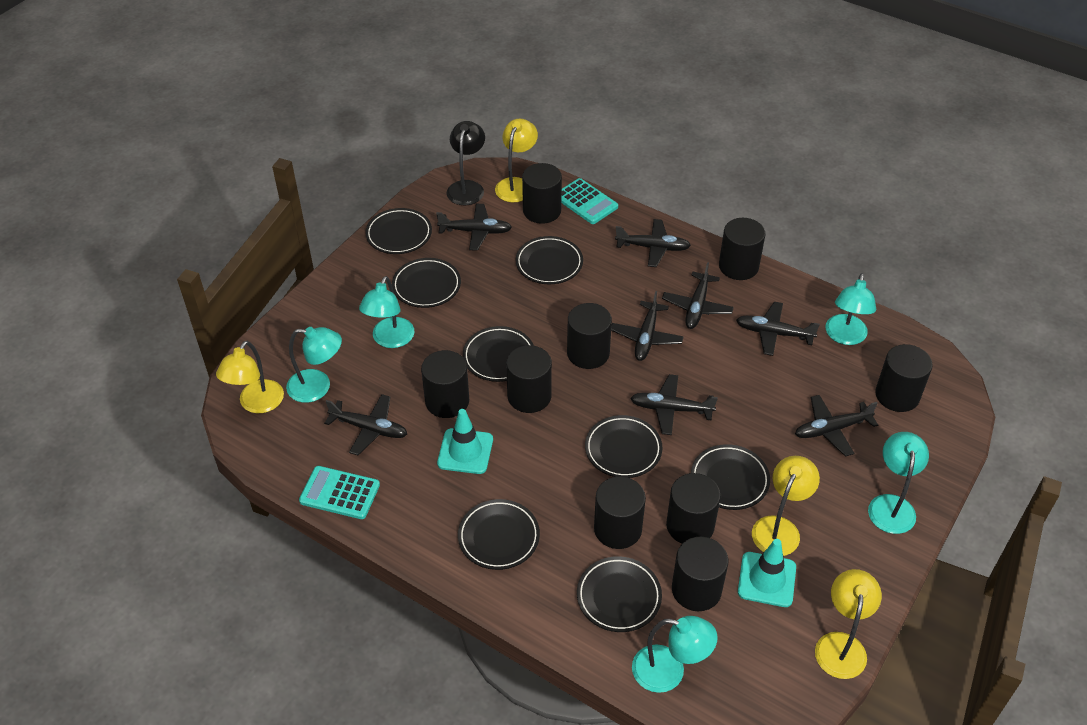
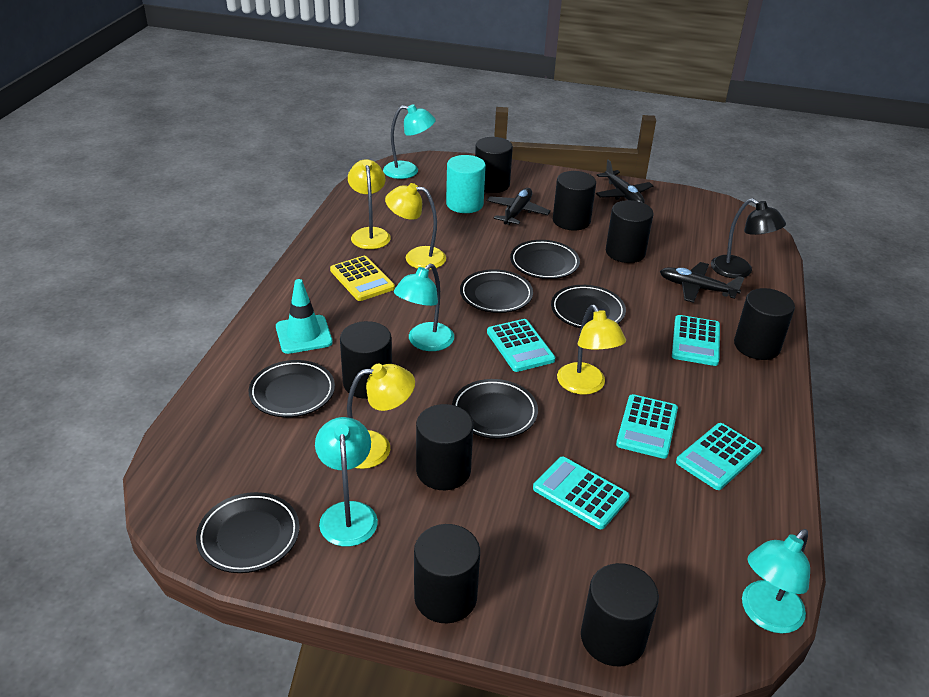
black cylinder: 9 -> 8
black plane: 8 -> 3
black plate: 8 -> 6
turquoise calculator: 2 -> 5
turquoise cylinder: 0 -> 1
turquoise lamp: 5 -> 4
turquoise traffic cone: 2 -> 1
yellow calculator: 0 -> 1

